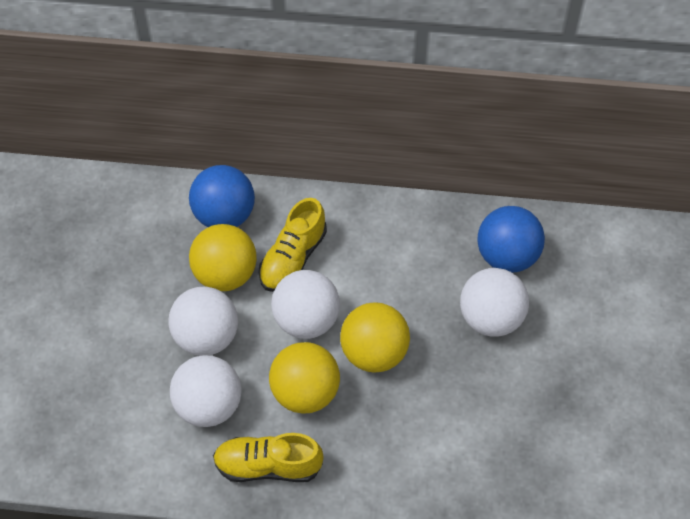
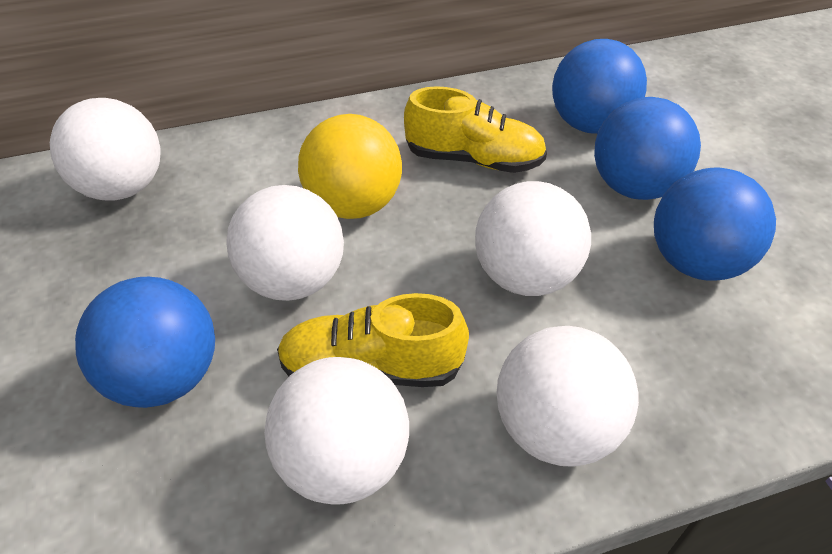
blue ball: 2 -> 4
white ball: 4 -> 5
yellow ball: 3 -> 1

